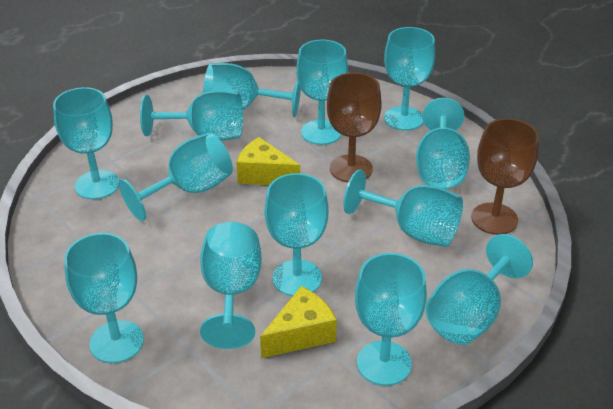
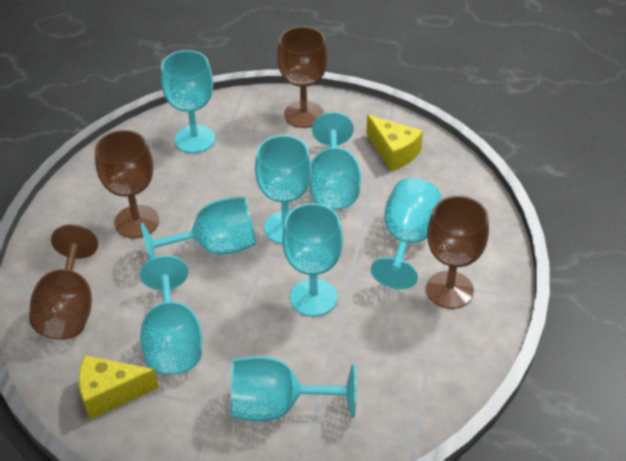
brown goblet: 2 -> 4
turquoise goblet: 13 -> 8

